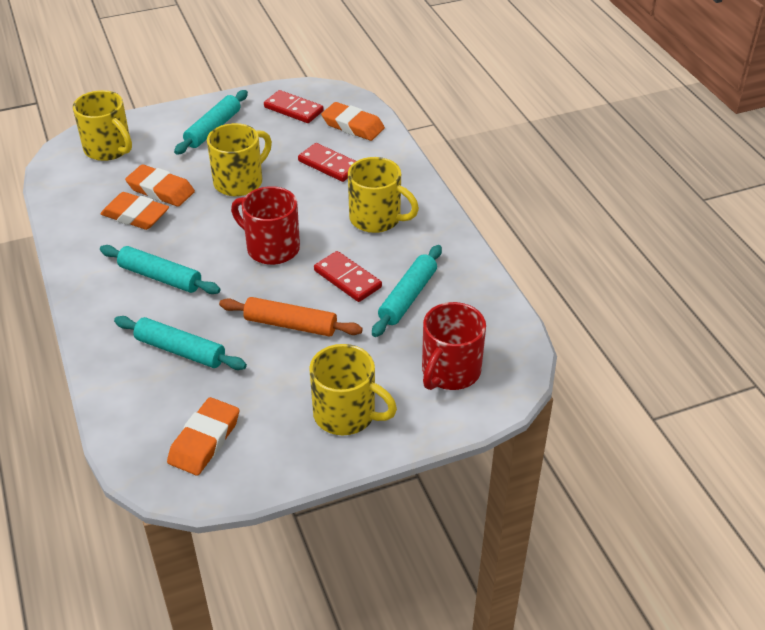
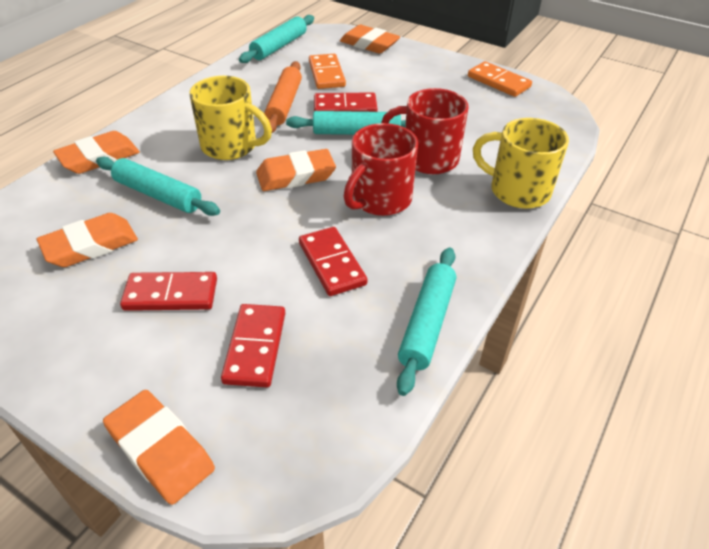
orange domino: 0 -> 2
orange eraser: 4 -> 5
red domino: 3 -> 4
yellow mug: 4 -> 2

